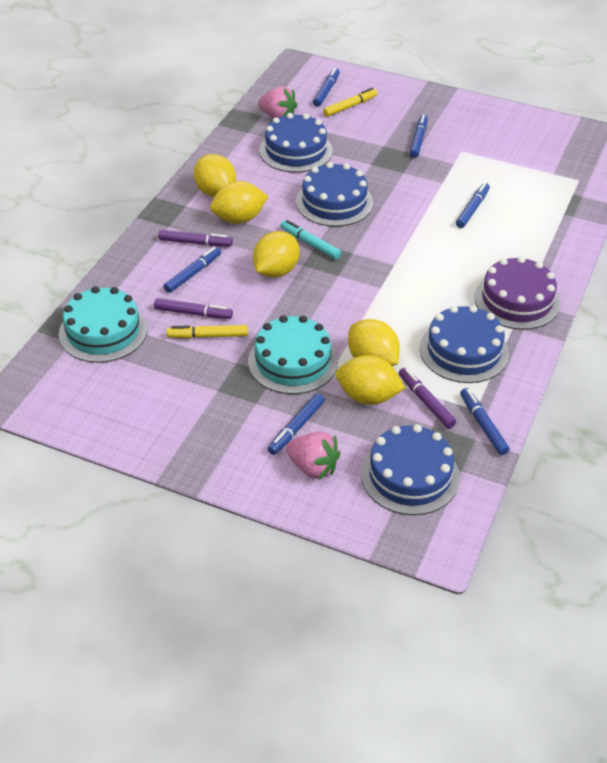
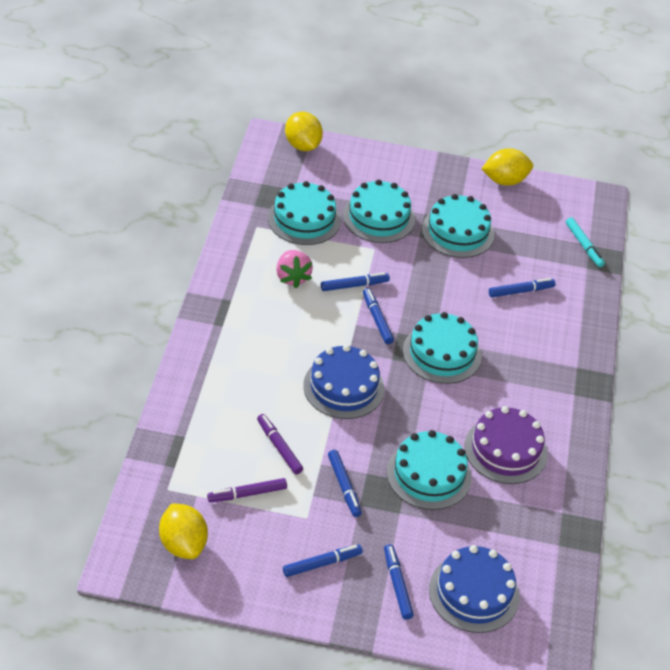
blue cake: 4 -> 2
pink strawberry: 2 -> 1
purple marker: 3 -> 2
turquoise cake: 2 -> 5
yellow lemon: 5 -> 3
yellow marker: 2 -> 0

